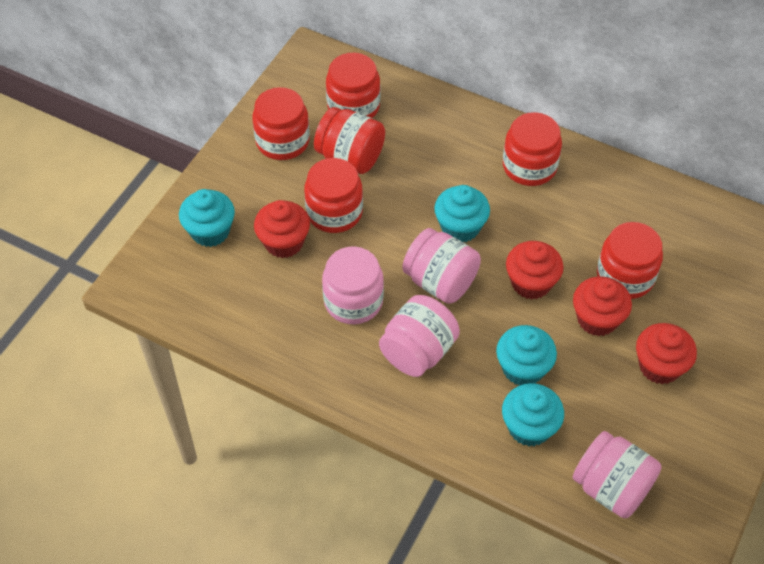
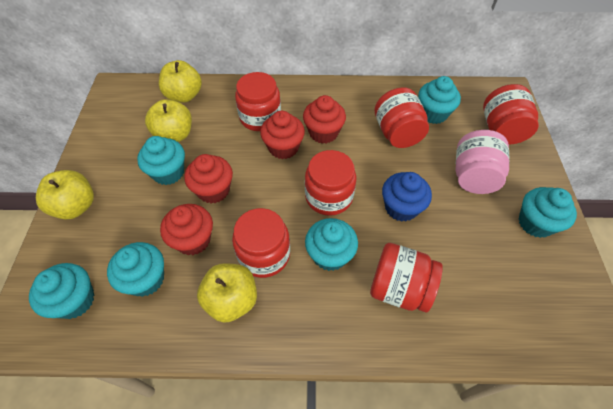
blue cupcake: 0 -> 1
pink jar: 4 -> 1
turquoise cupcake: 4 -> 6
yellow apple: 0 -> 4

